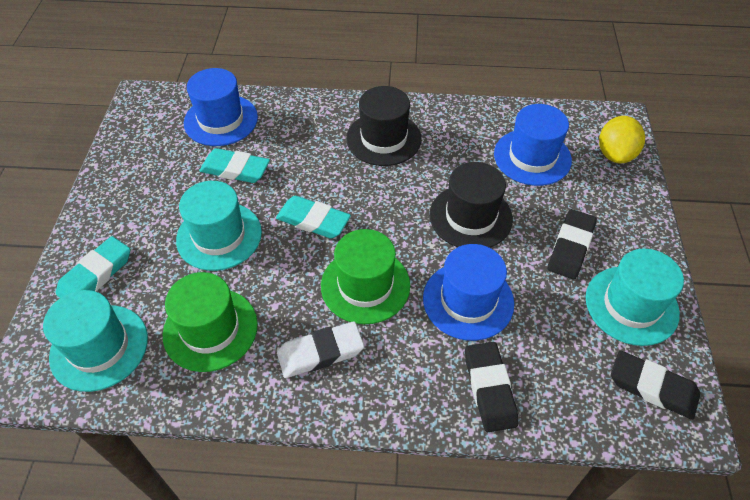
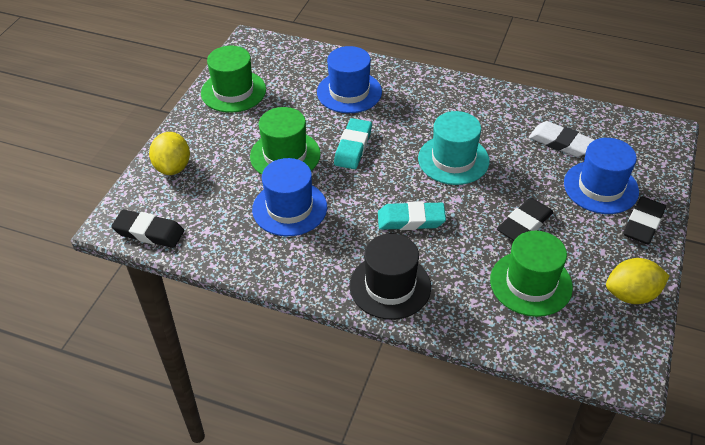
black hat: 2 -> 1
green hat: 2 -> 3
turquoise eraser: 3 -> 2
turquoise hat: 3 -> 1
yellow lemon: 1 -> 2

